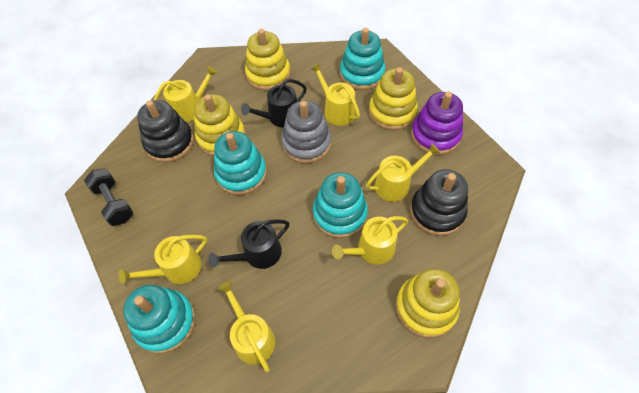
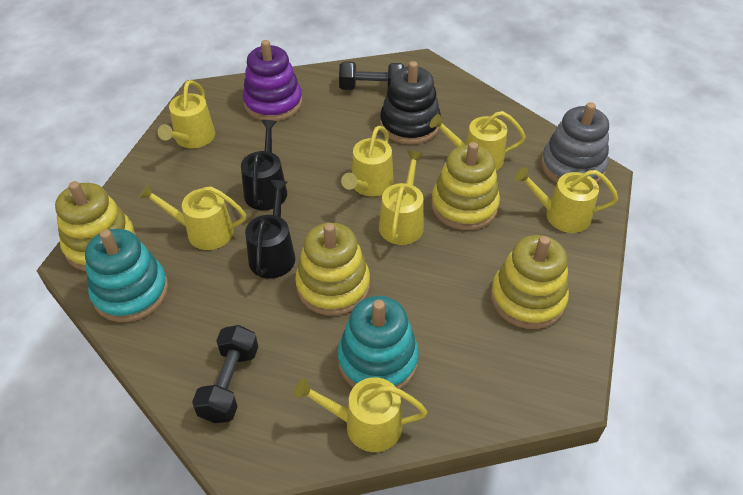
black dumbbell: 1 -> 2
black stacking toy: 2 -> 1
turquoise stacking toy: 4 -> 2
yellow watering can: 6 -> 7

